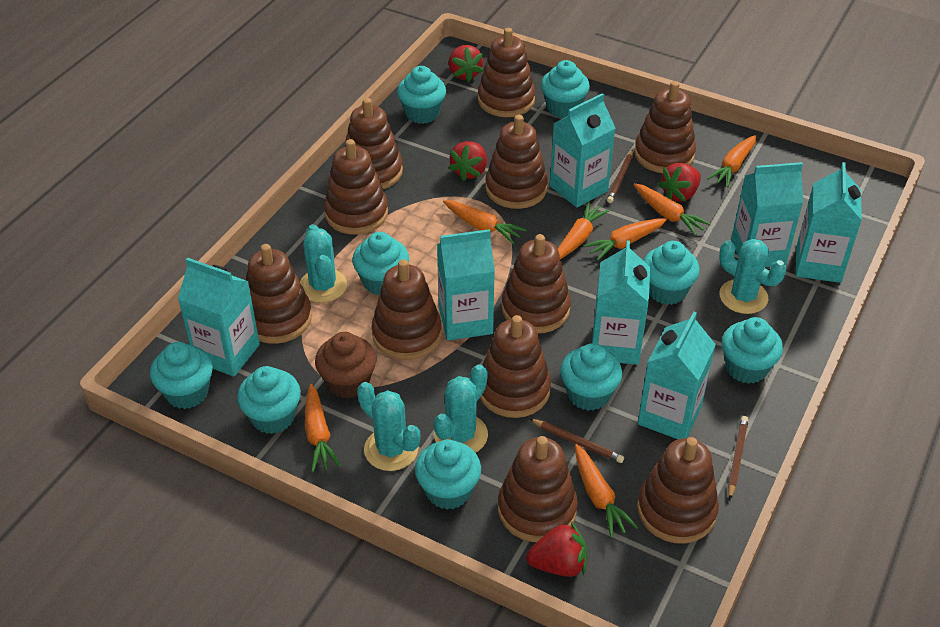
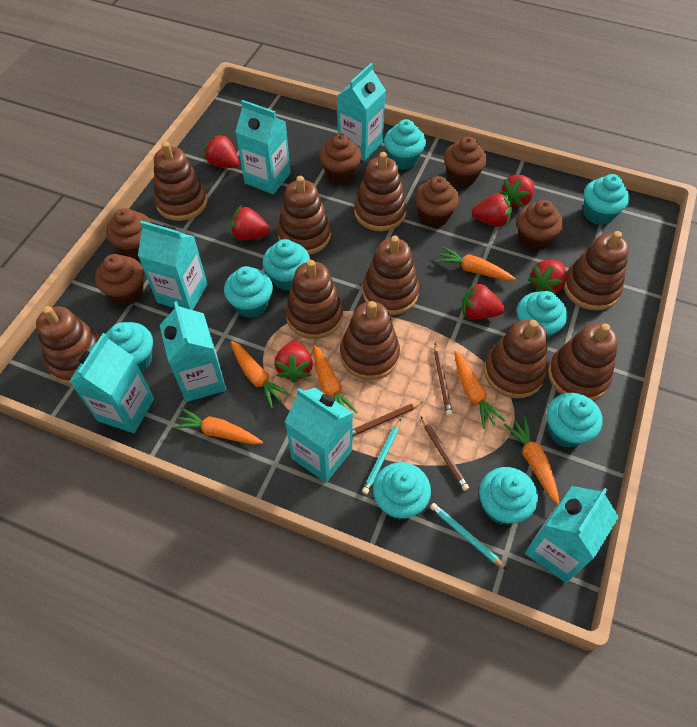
brown cupcake: 1 -> 6
brown stacking toy: 11 -> 10
orange carrot: 7 -> 6
red strawberry: 4 -> 7
turquoise cactus: 4 -> 0
turquoise pencil: 0 -> 2

